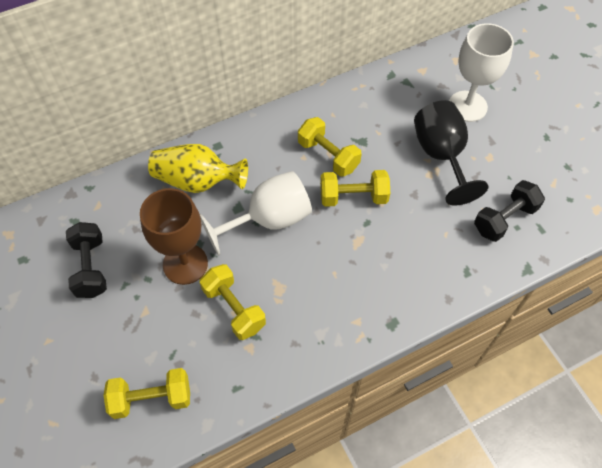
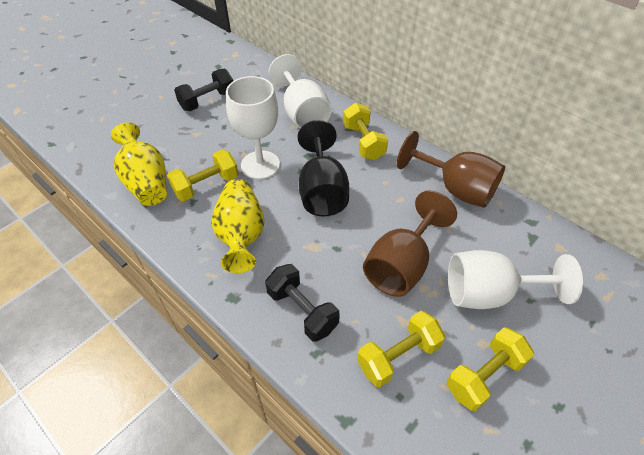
brown goblet: 1 -> 2
white goblet: 2 -> 3
yellow vase: 1 -> 2

